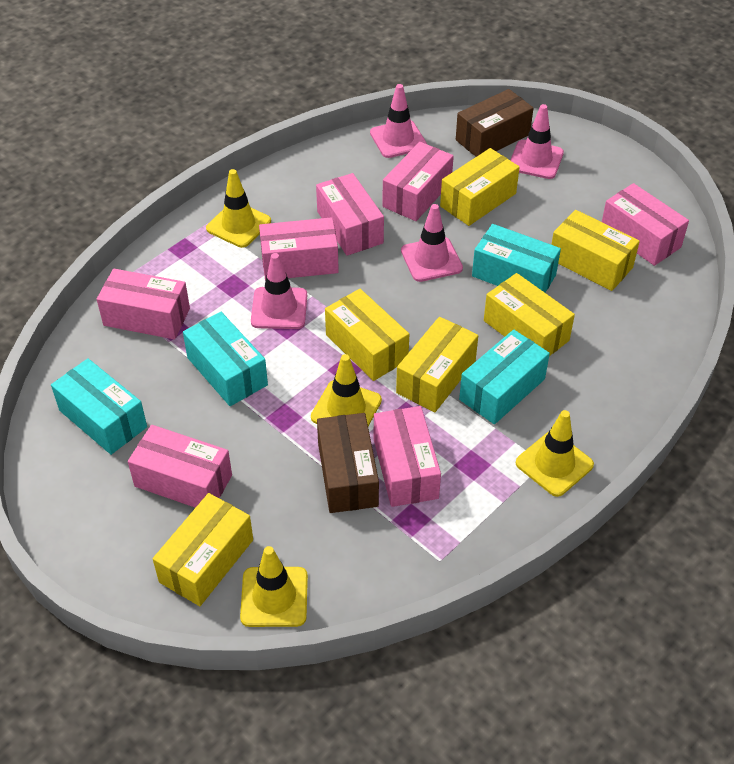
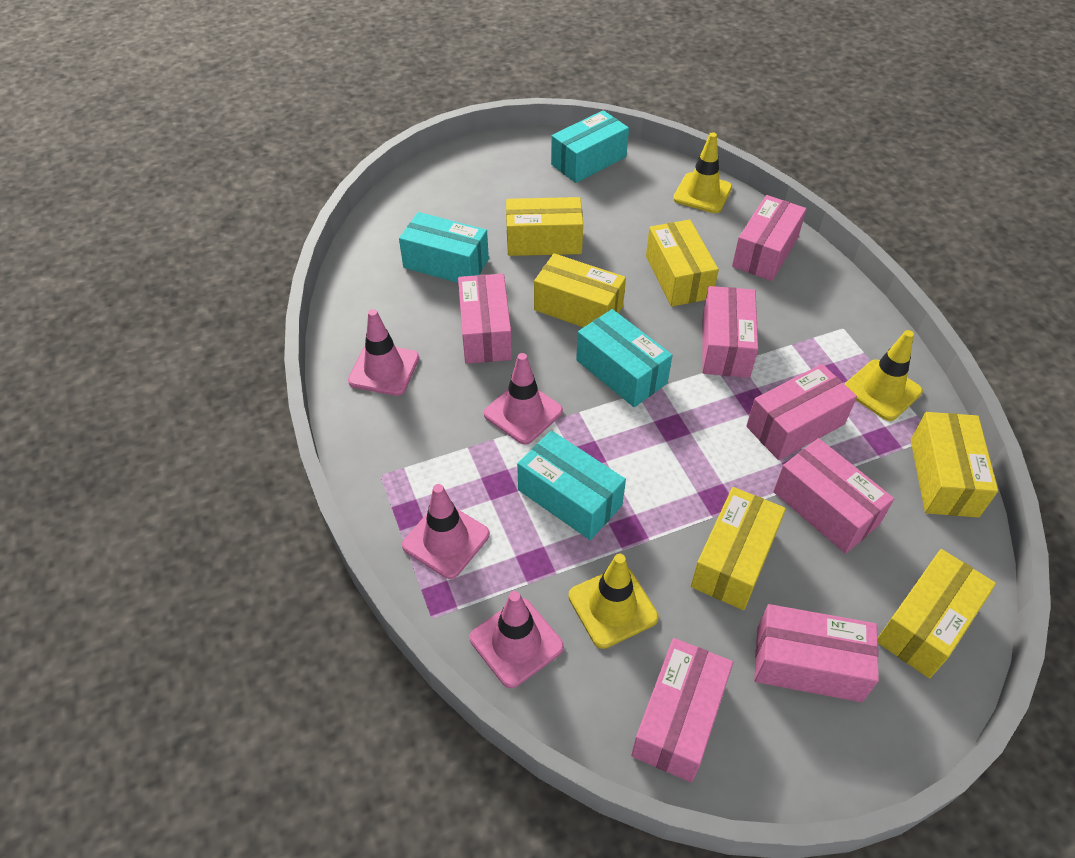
brown box: 2 -> 0
yellow traffic cone: 4 -> 3

